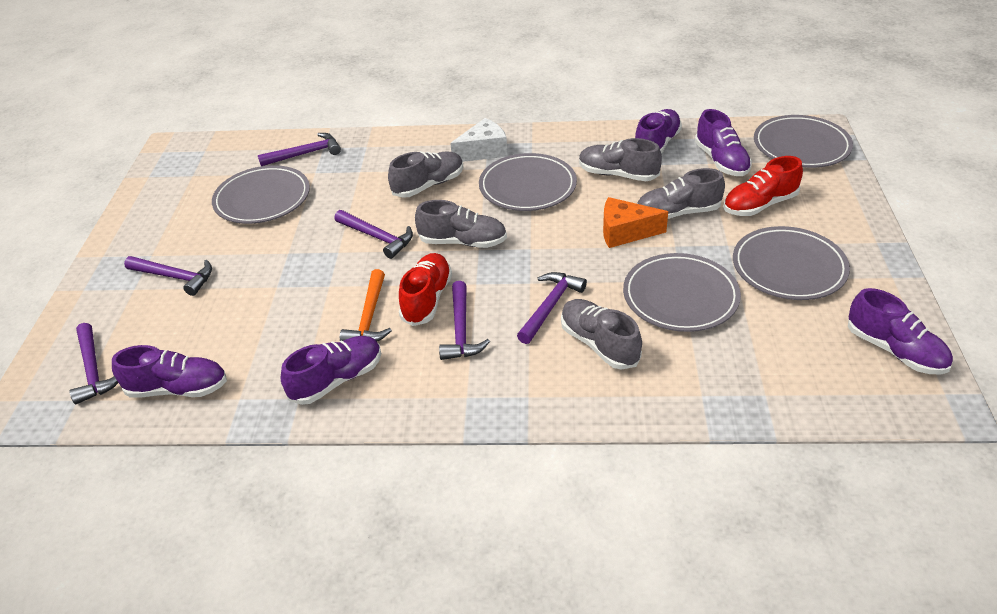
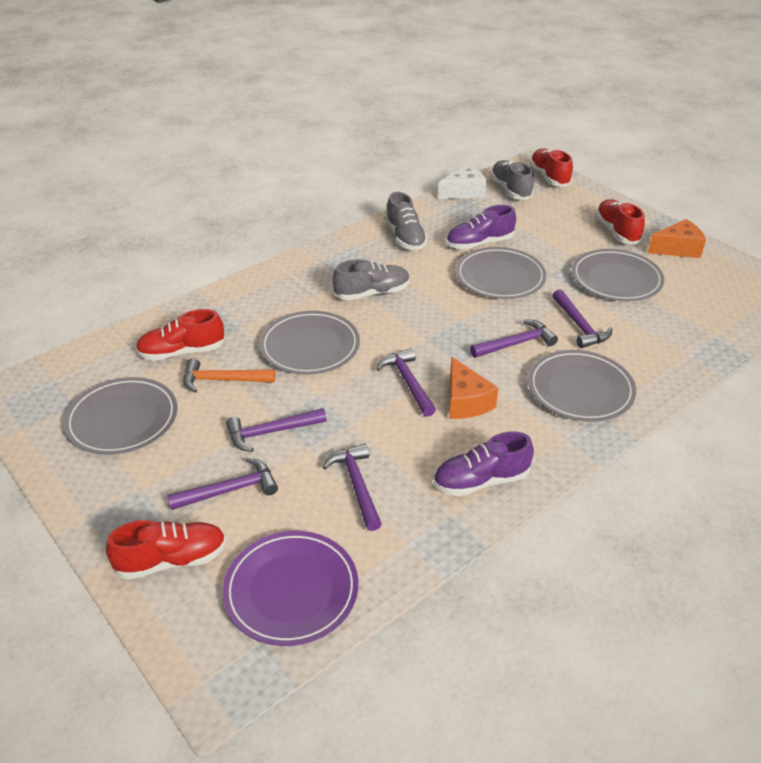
grey shoe: 5 -> 3
orange cheese: 1 -> 2
purple plate: 0 -> 1
purple shoe: 5 -> 2
red shoe: 2 -> 4

